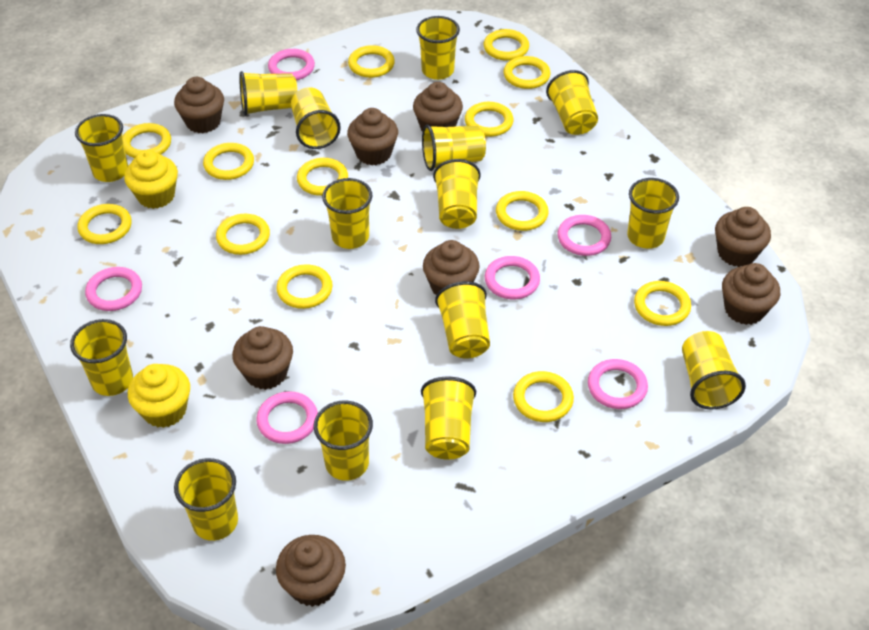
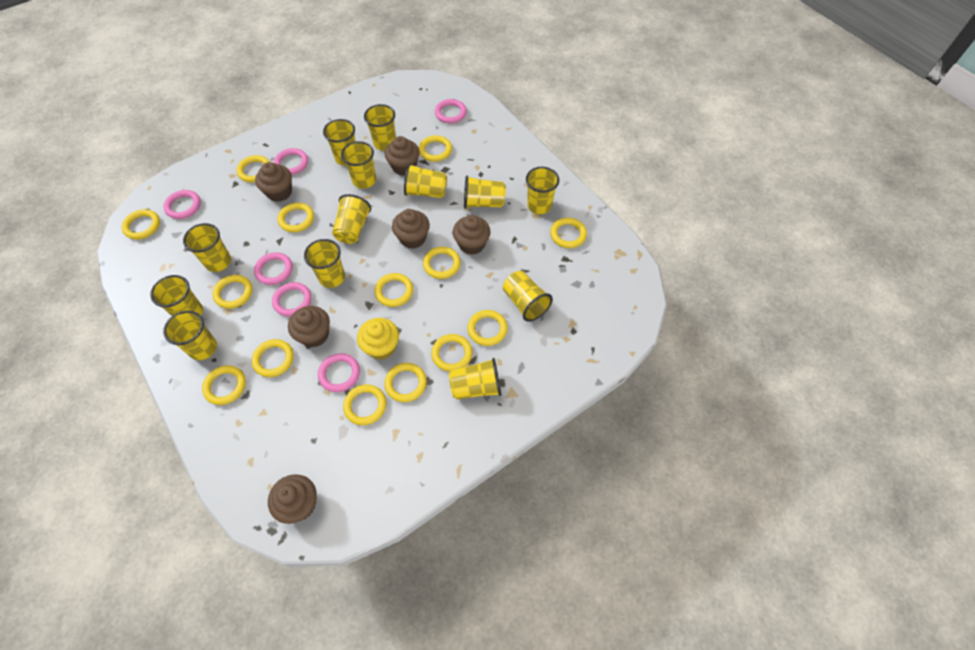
brown cupcake: 8 -> 6
yellow cup: 15 -> 13
yellow cupcake: 2 -> 1
yellow ring: 13 -> 14

